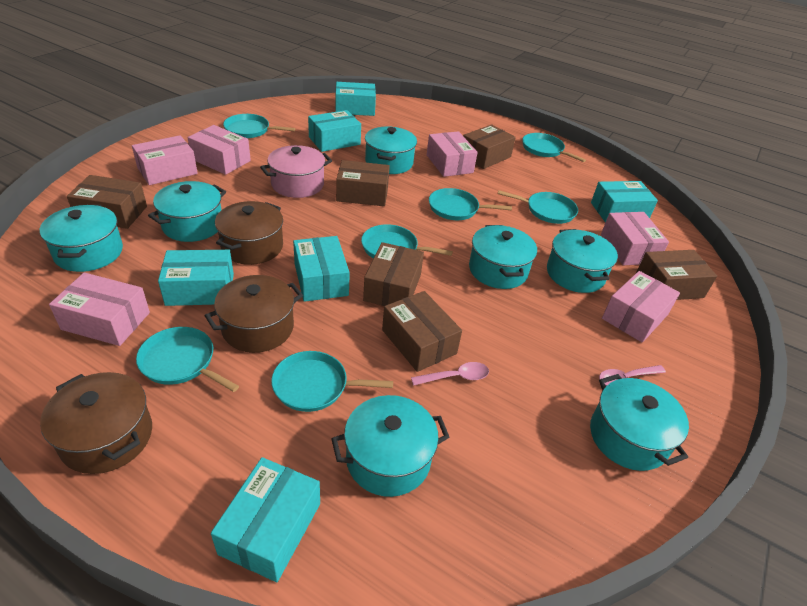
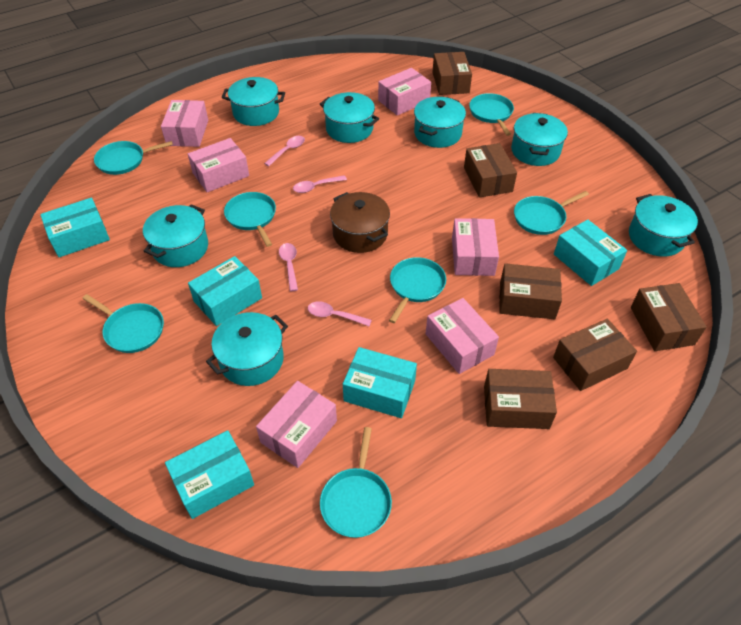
brown pot: 3 -> 1
pink pot: 1 -> 0
pink spoon: 2 -> 4
turquoise box: 6 -> 5

